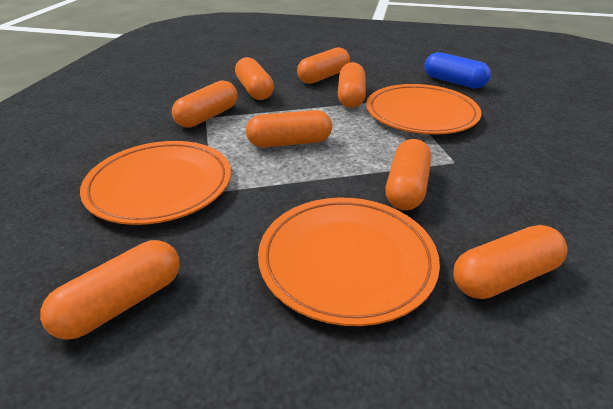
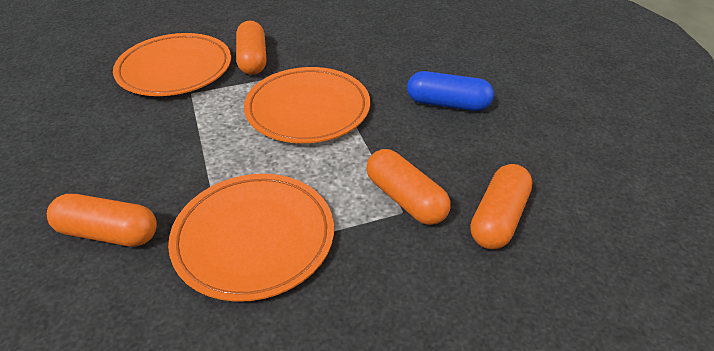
orange capsule: 8 -> 4

